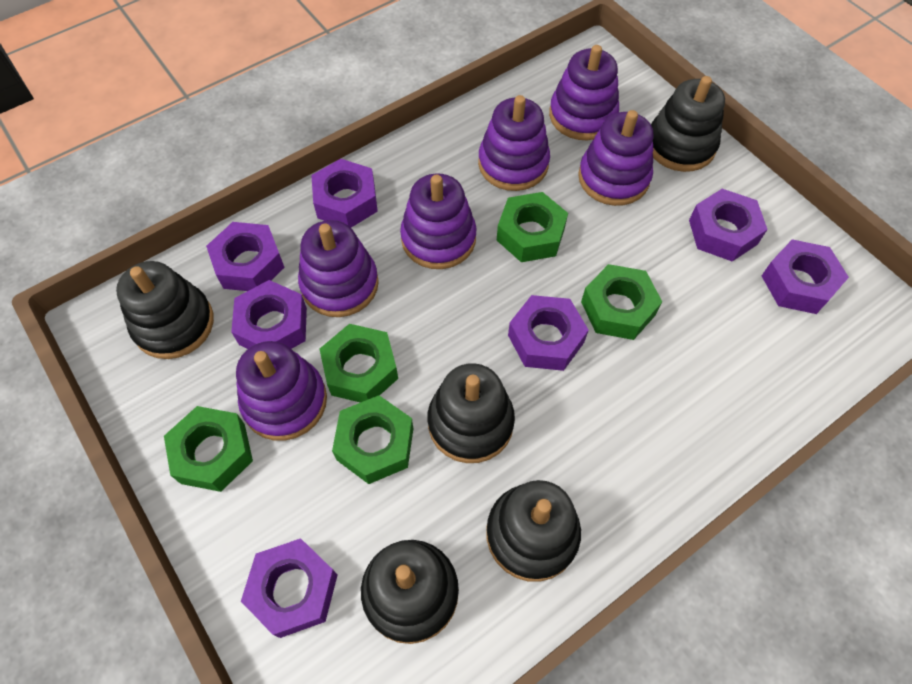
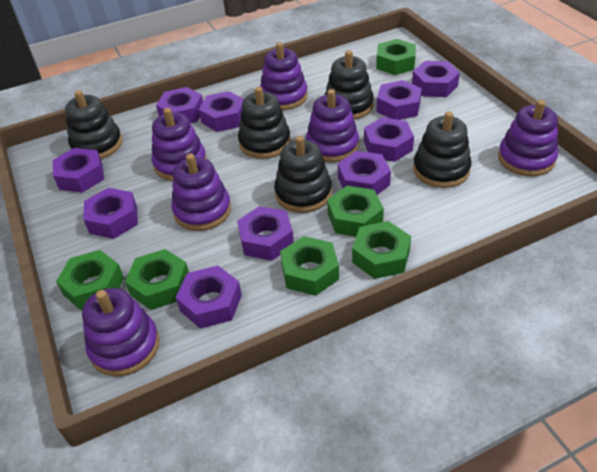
green nut: 5 -> 6
purple nut: 7 -> 10

